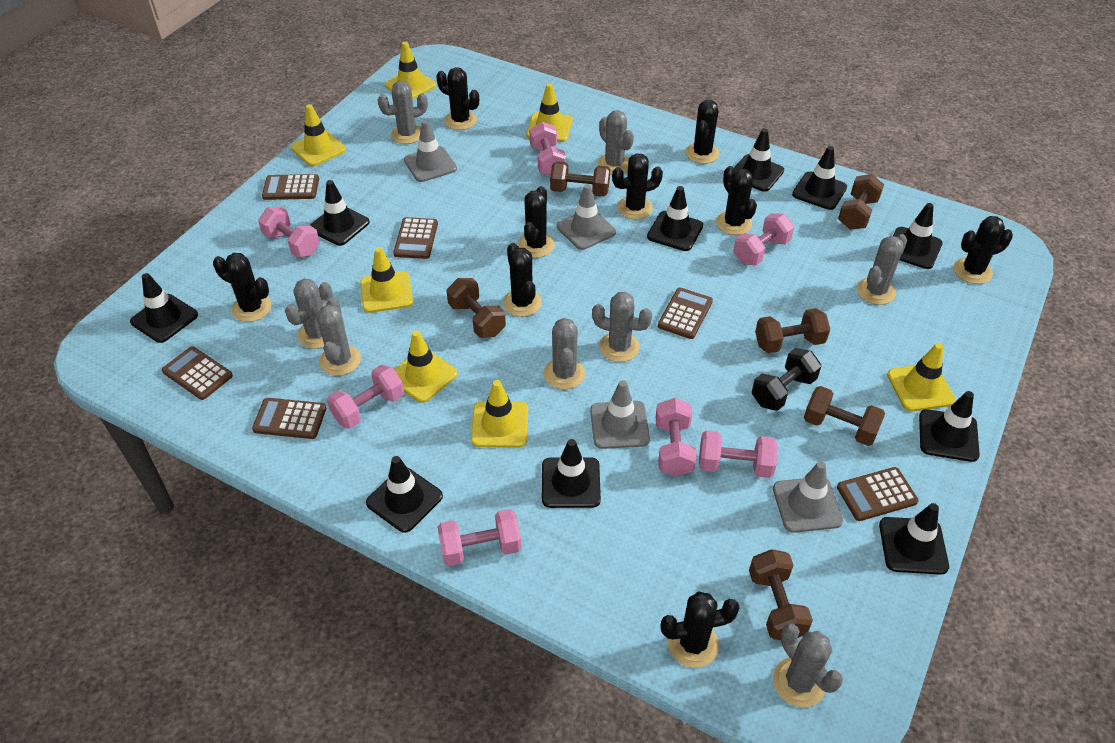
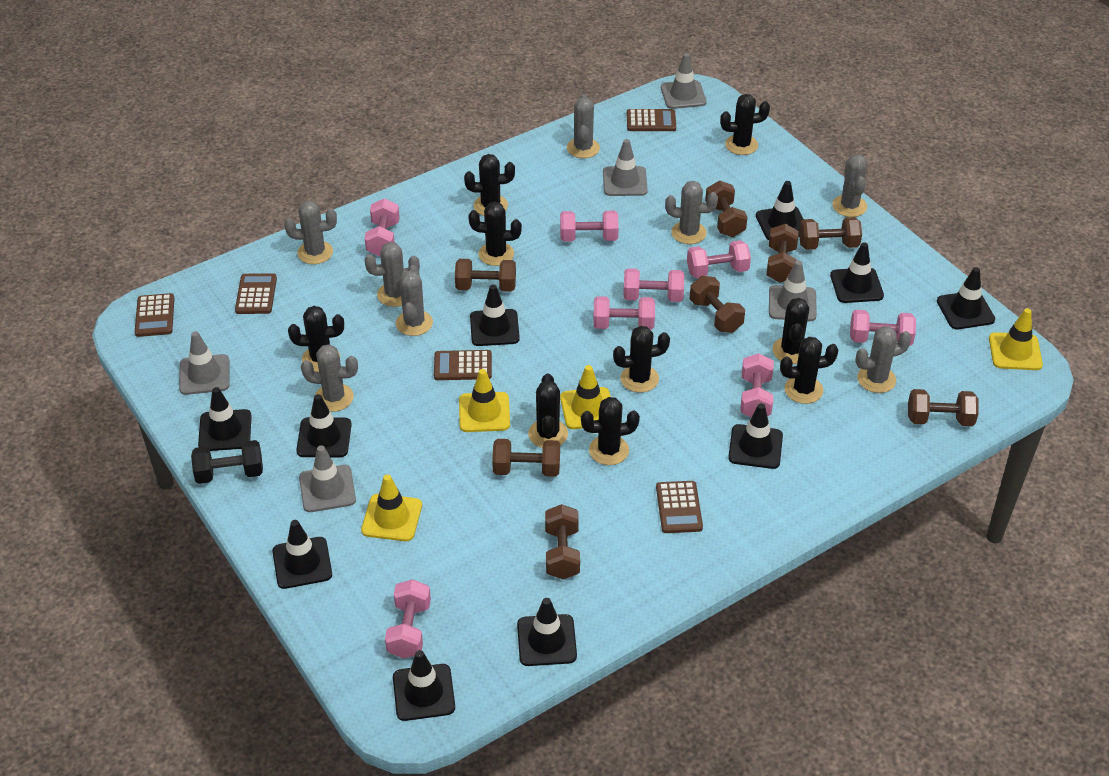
brown calculator: 6 -> 5
brown dumbbell: 6 -> 8
grey traffic cone: 4 -> 5
pink dumbbell: 7 -> 8
yellow traffic cone: 7 -> 4

